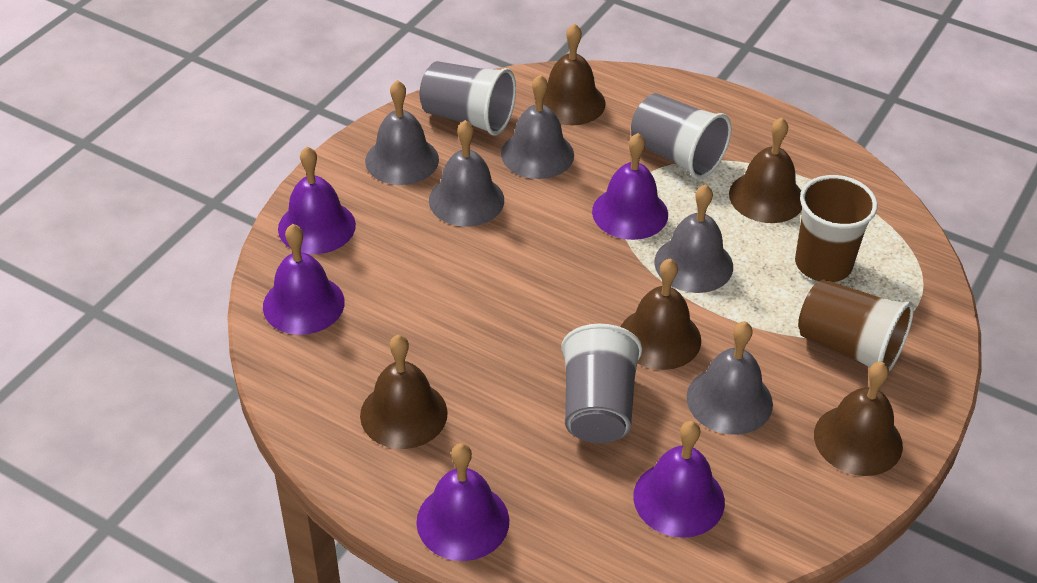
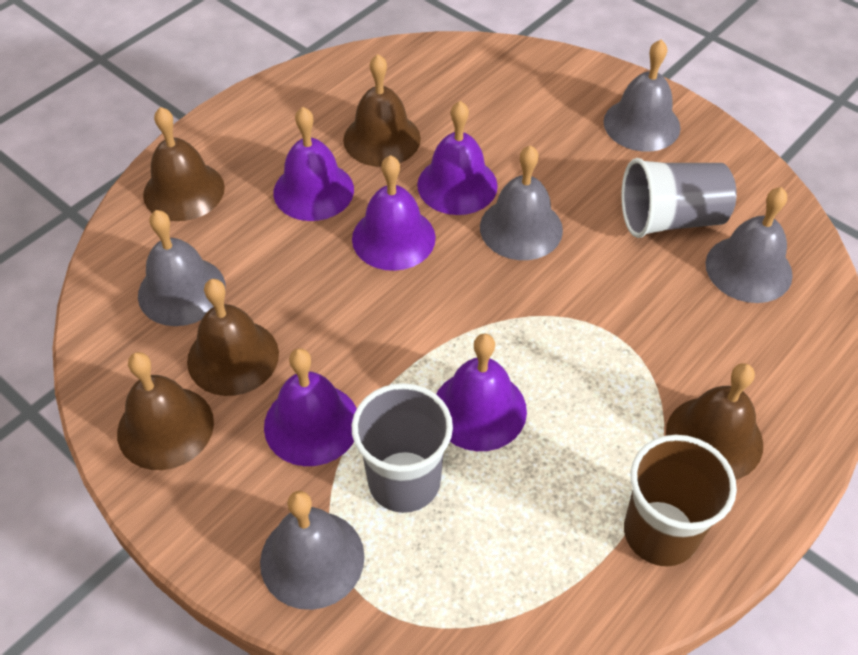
brown cup: 2 -> 1
grey cup: 3 -> 2

